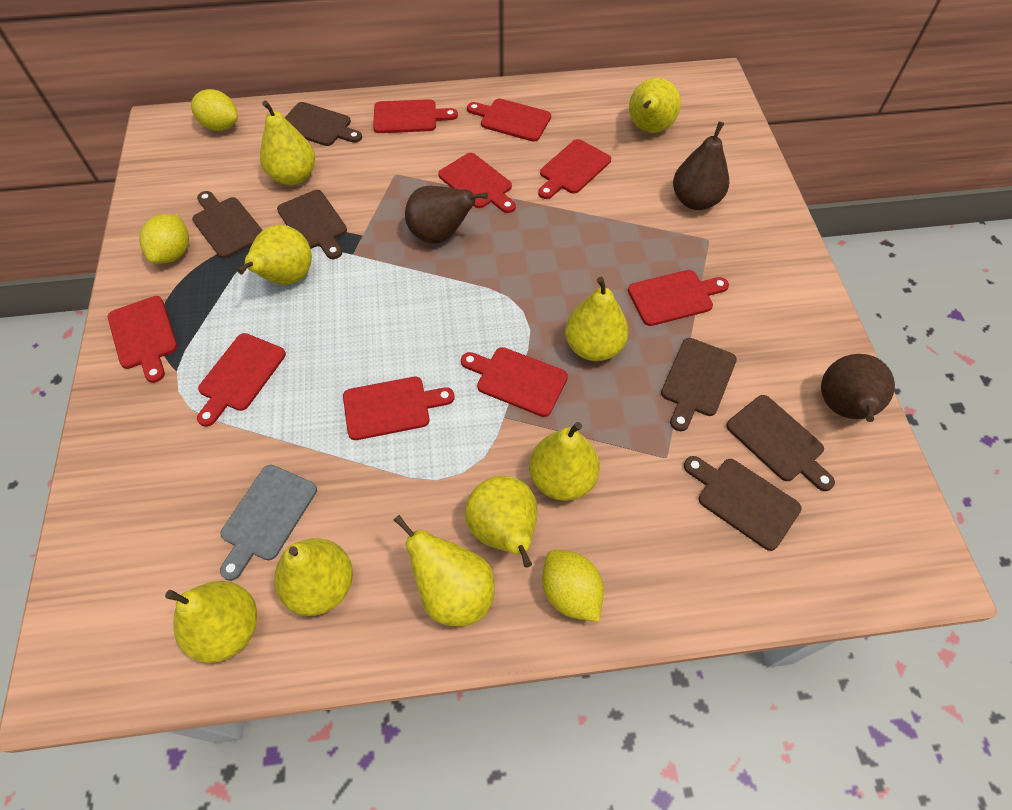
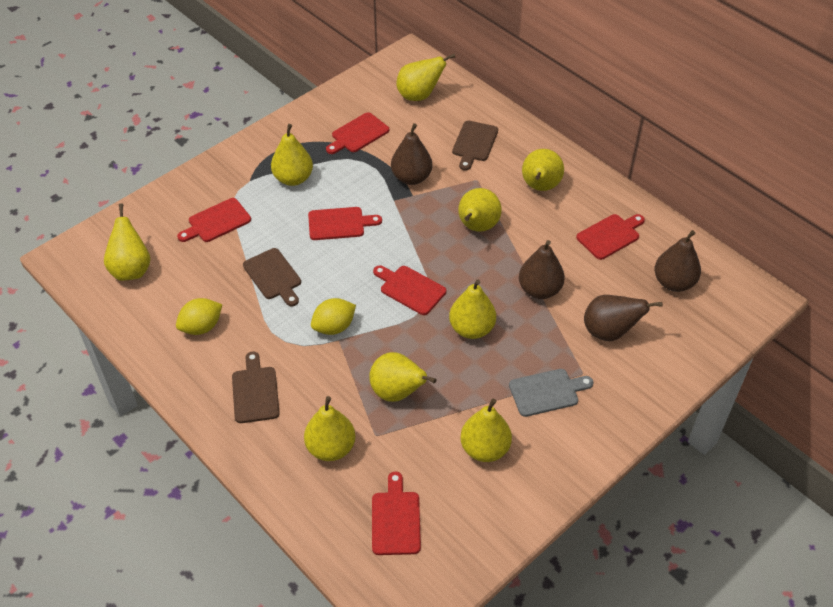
brown cutting board: 6 -> 3
brown pear: 3 -> 4
red cutting board: 9 -> 6
yellow lemon: 3 -> 2

